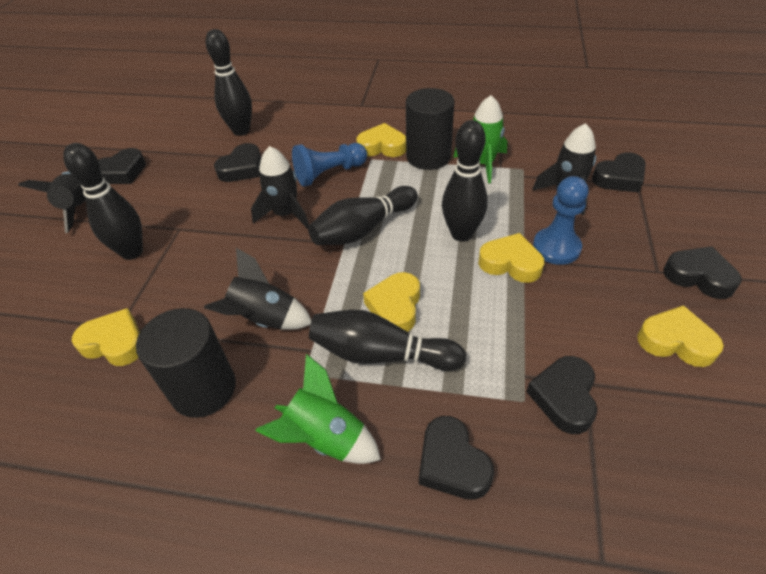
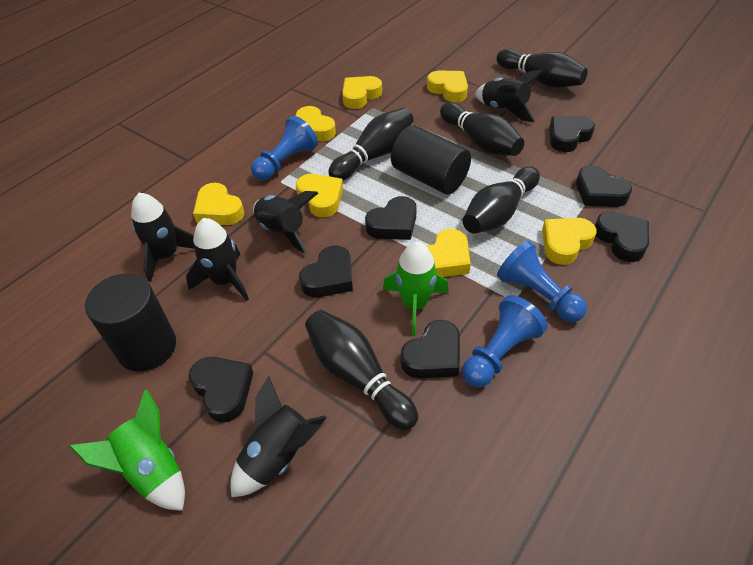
black heart: 6 -> 7
black rocket: 4 -> 5
blue pawn: 2 -> 3
yellow heart: 5 -> 7

